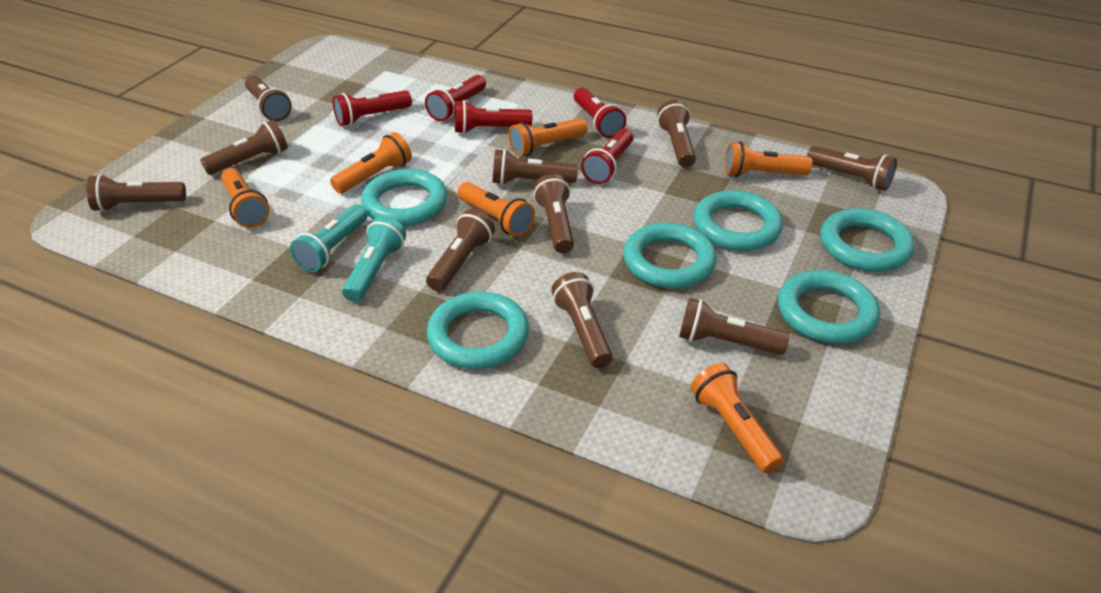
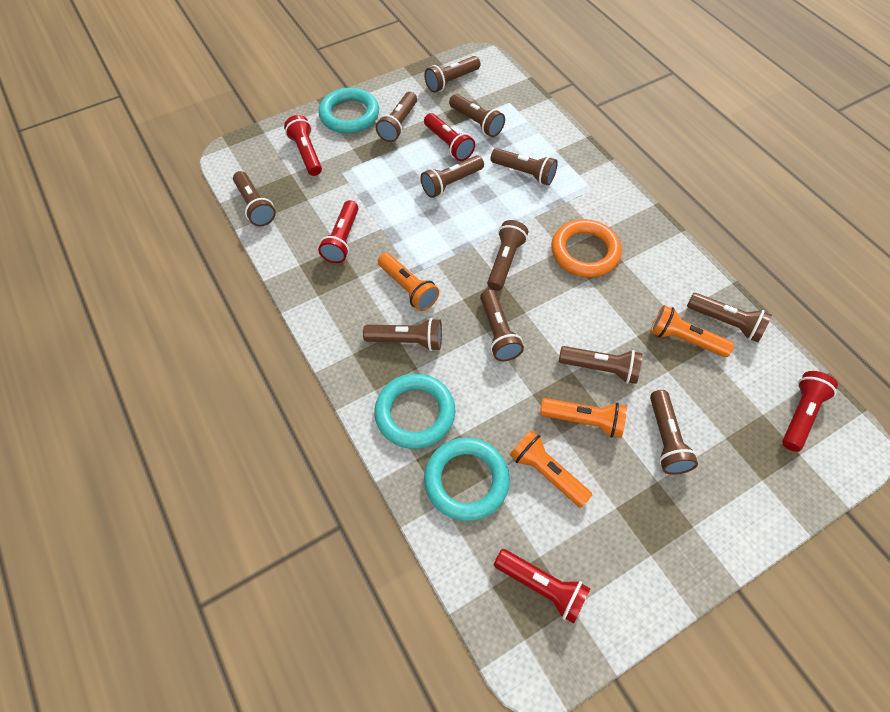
brown flashlight: 10 -> 12
orange flashlight: 6 -> 4
orange ring: 0 -> 1
turquoise flashlight: 2 -> 0
turquoise ring: 6 -> 3

